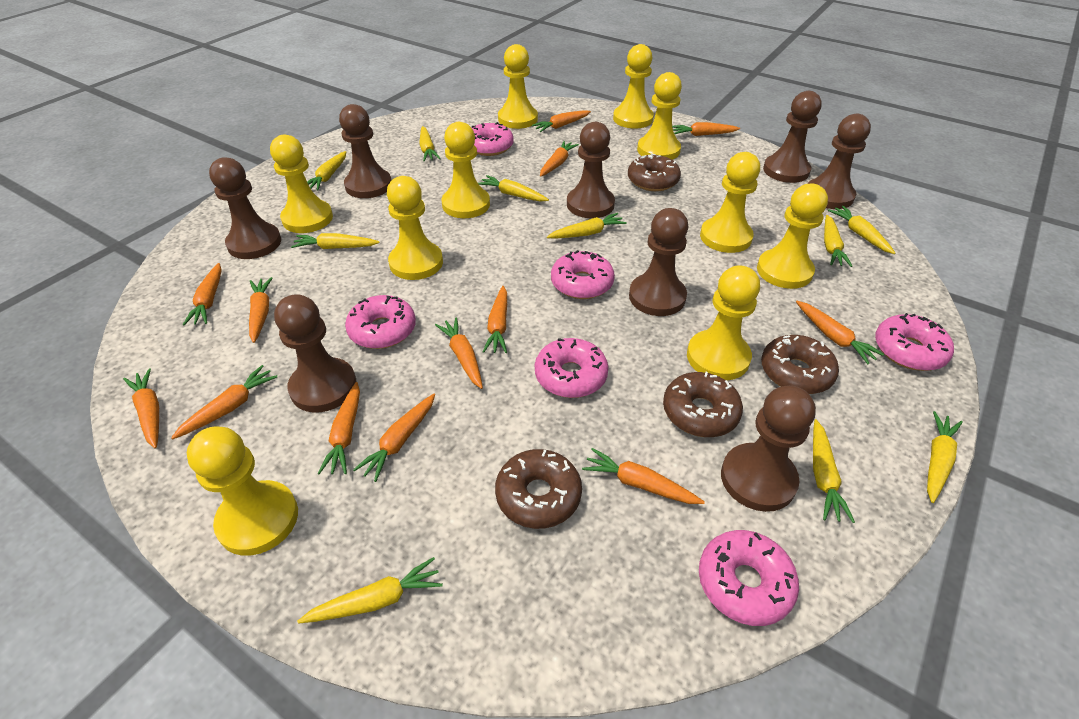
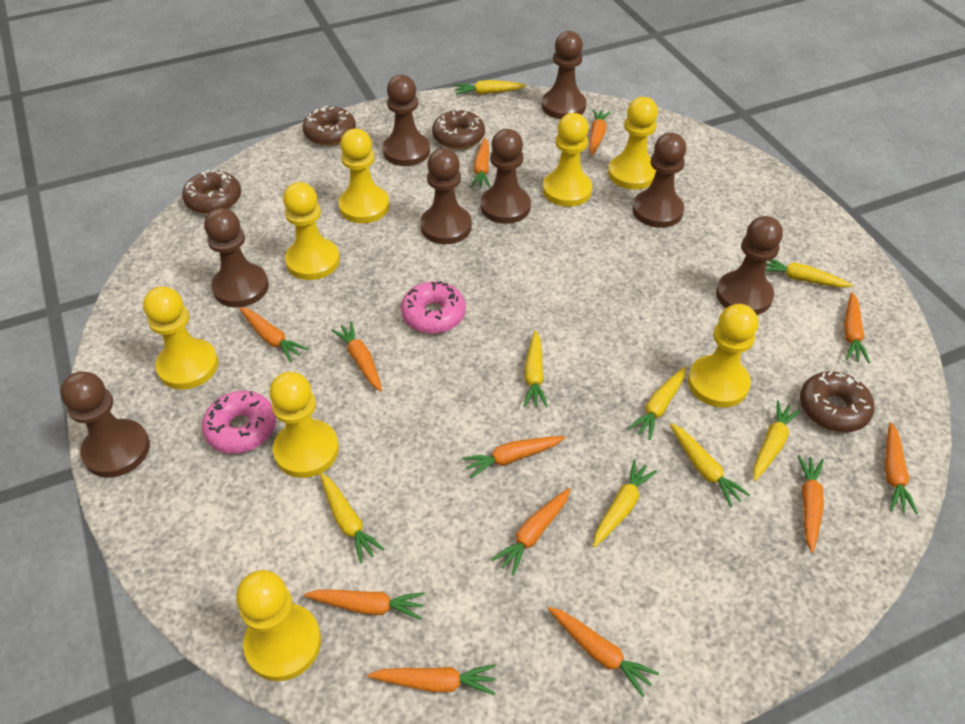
orange carrot: 13 -> 12
pink donut: 6 -> 2
yellow carrot: 10 -> 8
yellow pawn: 10 -> 8

